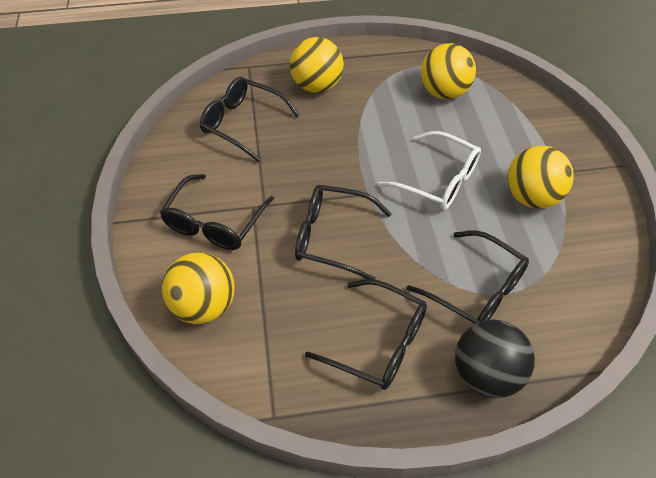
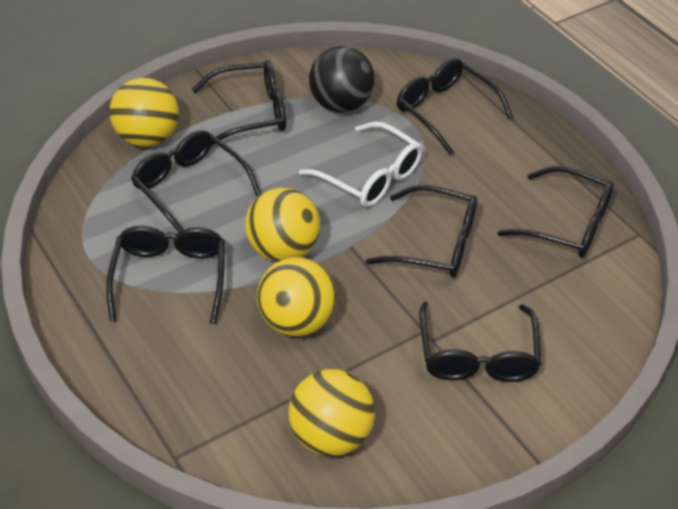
black glasses: 5 -> 7

